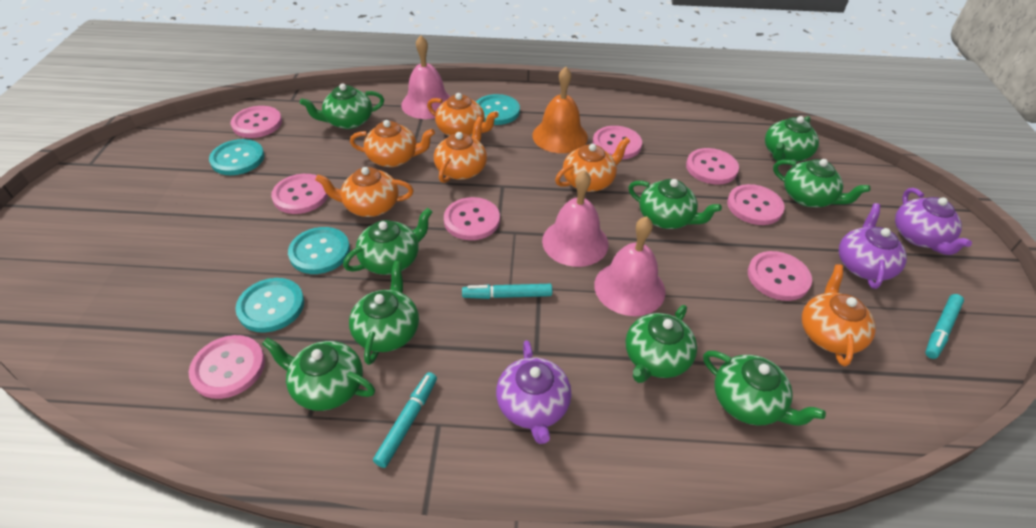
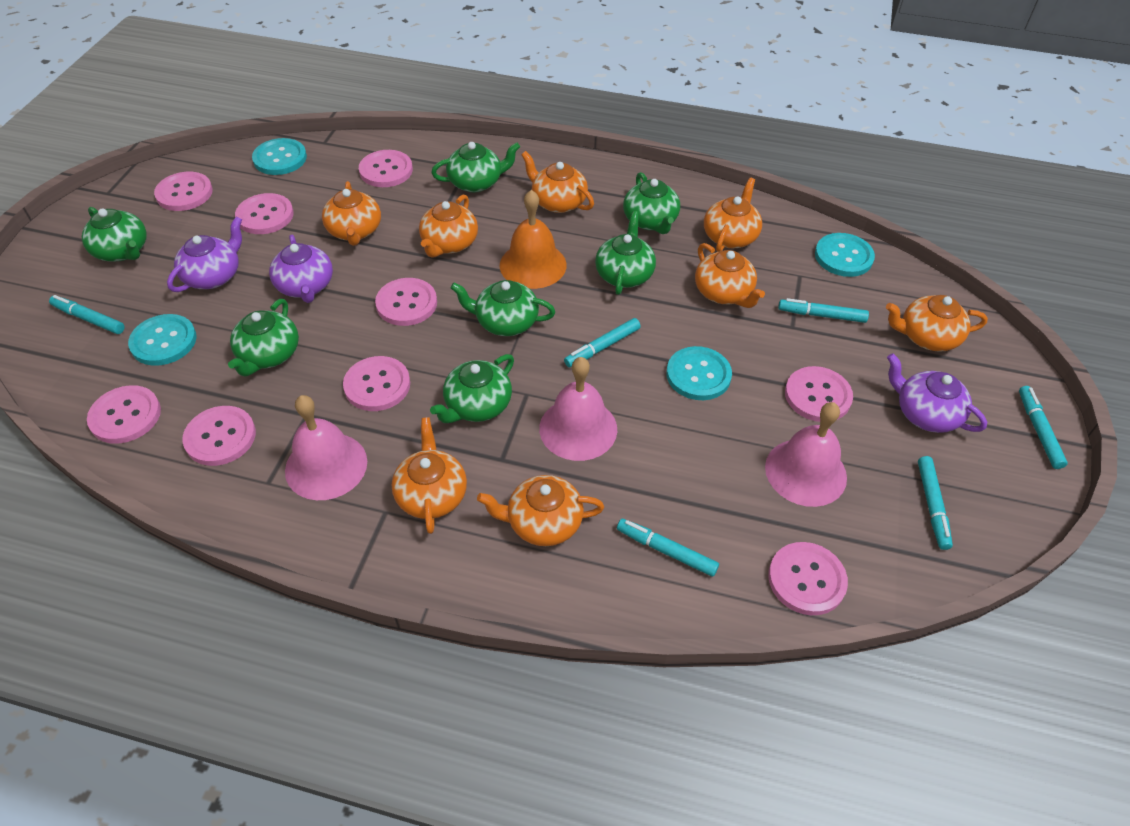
green teapot: 9 -> 7
orange teapot: 6 -> 8
pink button: 8 -> 9
turquoise marker: 3 -> 6

